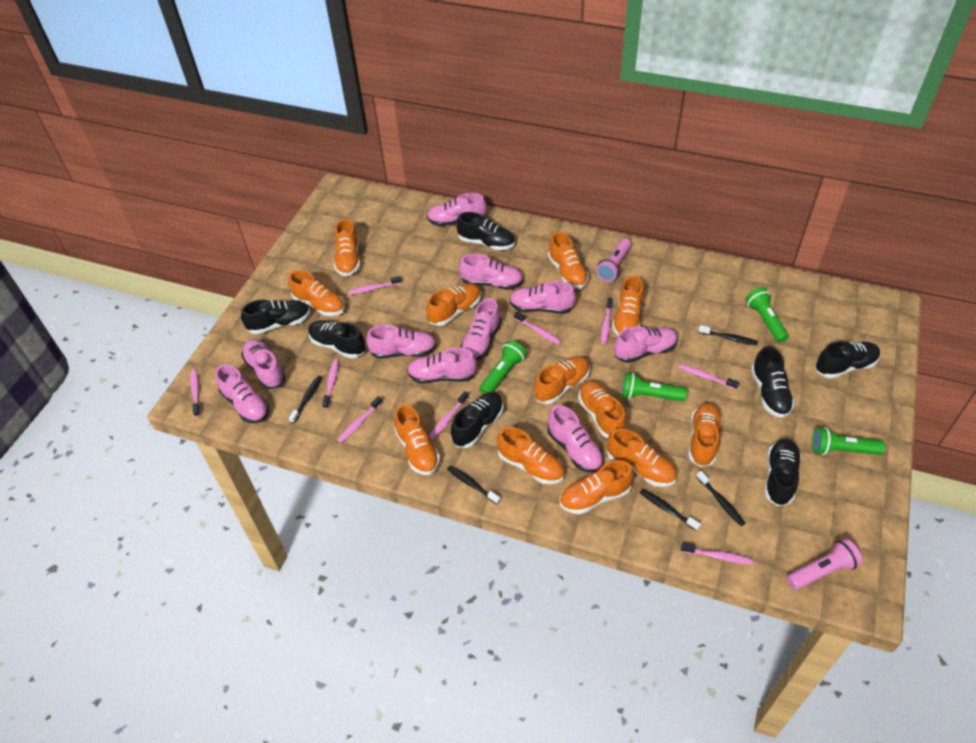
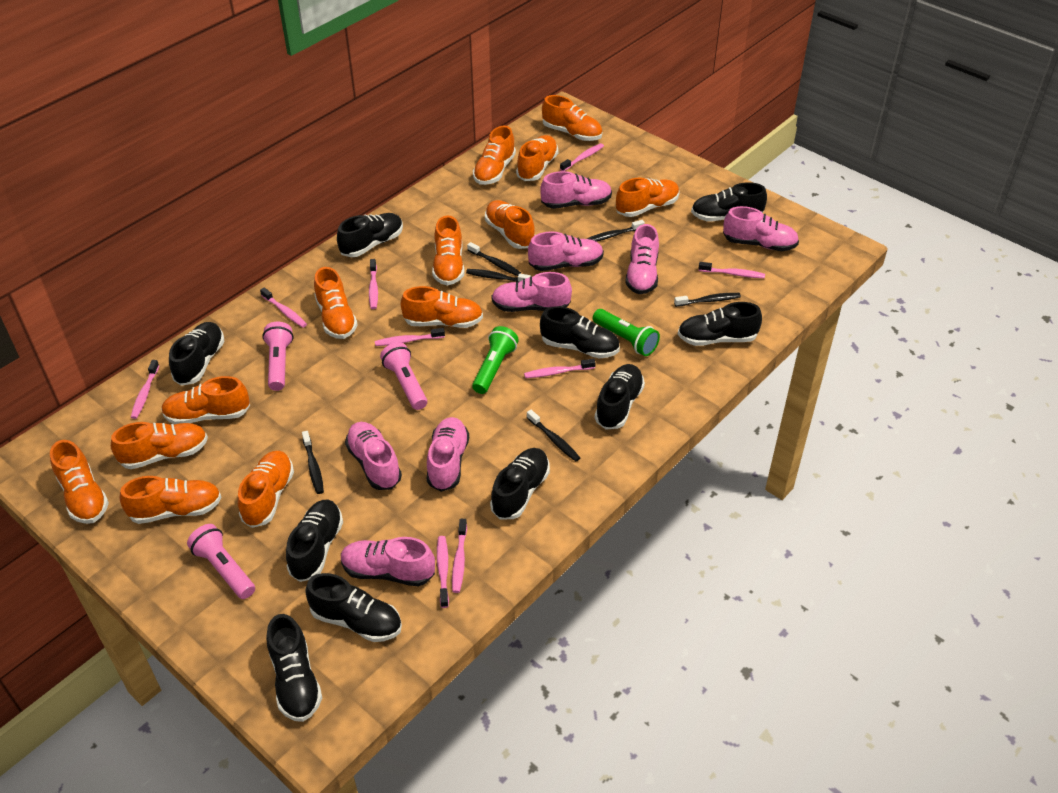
black shoe: 7 -> 10
black toothbrush: 5 -> 6
green flashlight: 4 -> 2
orange shoe: 12 -> 13
pink flashlight: 2 -> 3
pink shoe: 10 -> 8

